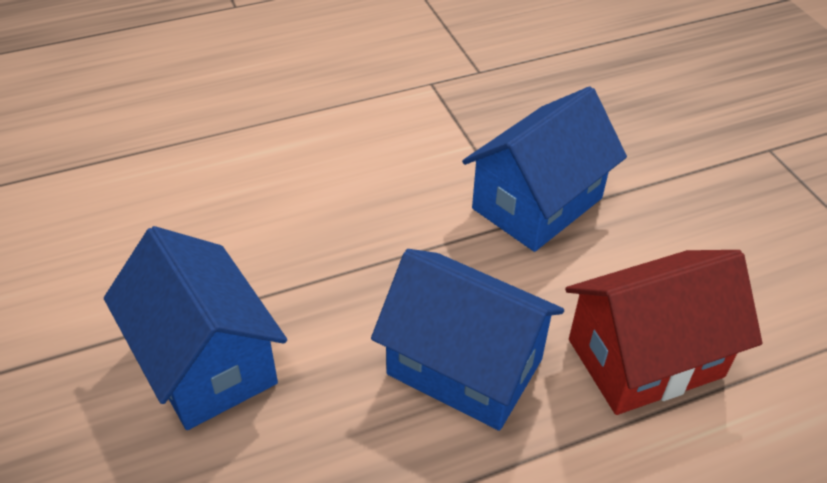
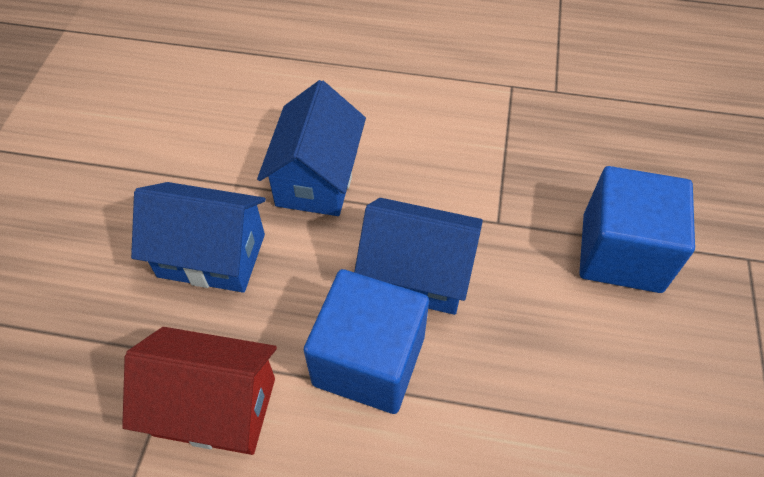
blue cube: 0 -> 2

